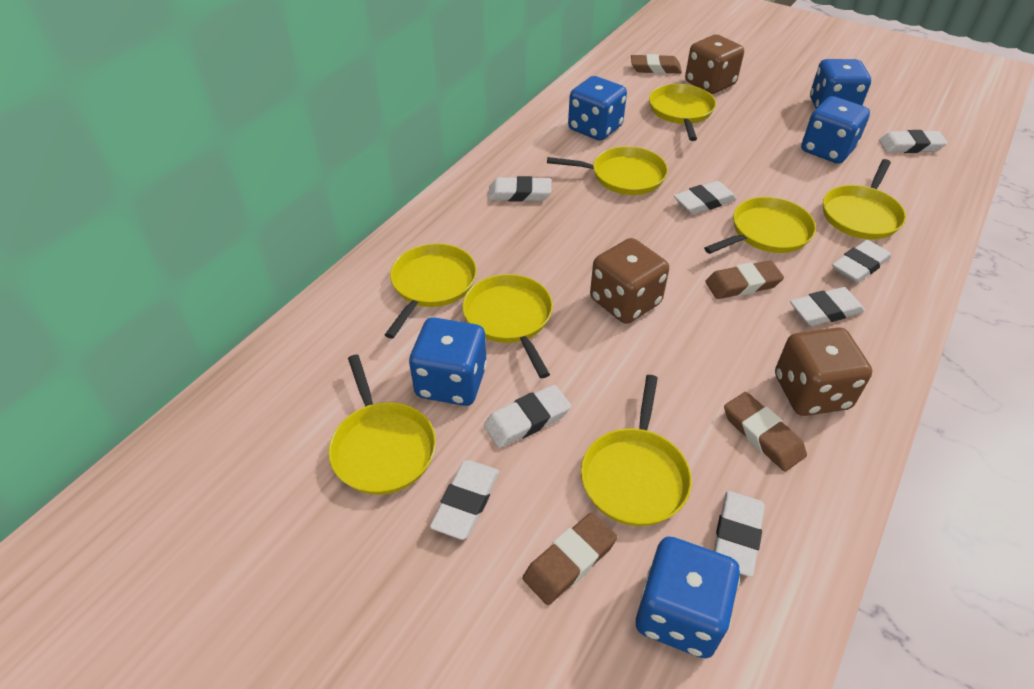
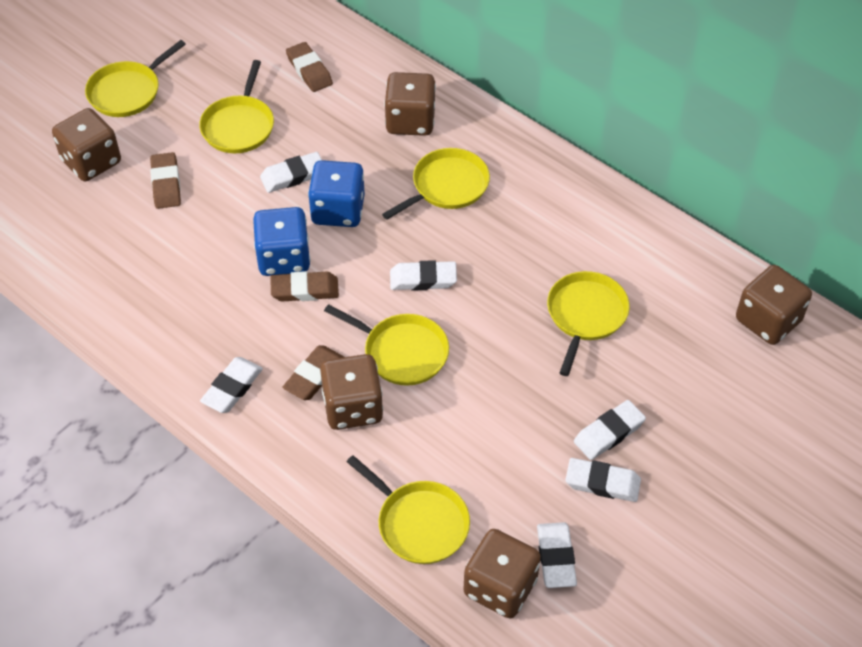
blue dice: 5 -> 2
brown dice: 3 -> 5
white eraser: 8 -> 6
yellow pan: 8 -> 6

